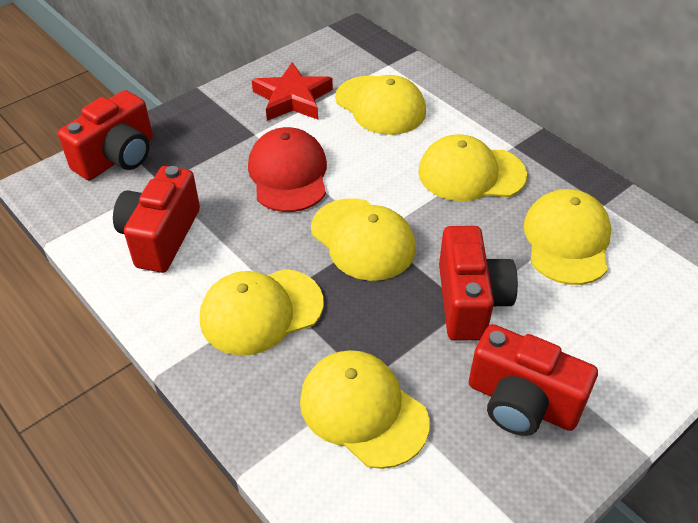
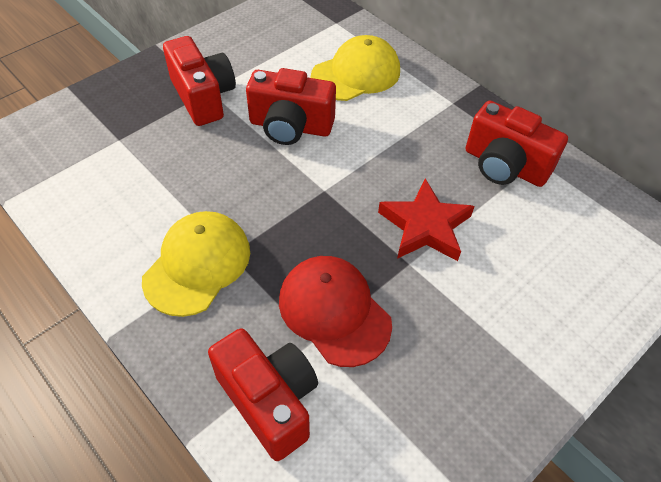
yellow cap: 6 -> 2

